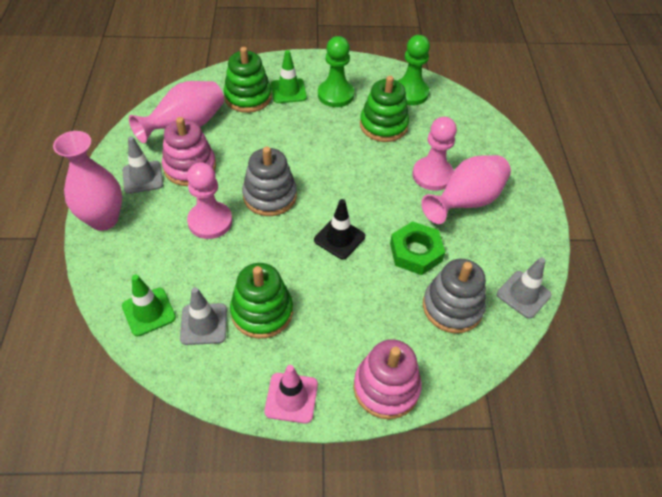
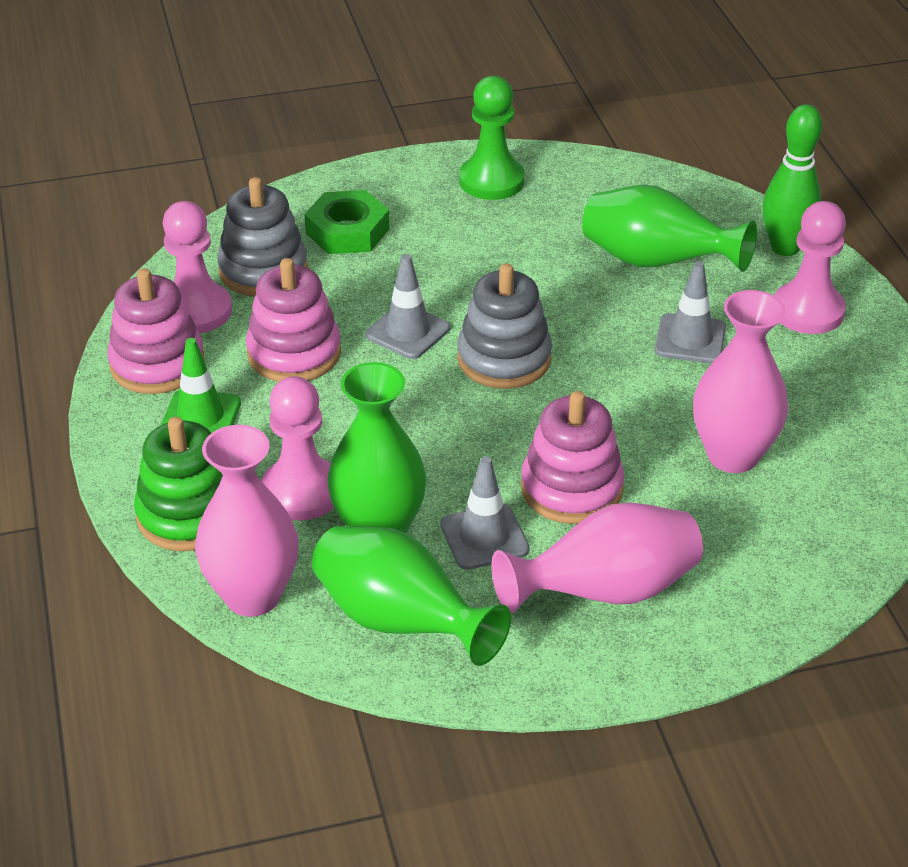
black traffic cone: 1 -> 0
green bowling pin: 0 -> 1
green pawn: 2 -> 1
green stacking toy: 3 -> 1
green traffic cone: 2 -> 1
green vase: 0 -> 3
pink pawn: 2 -> 3
pink stacking toy: 2 -> 3
pink traffic cone: 1 -> 0

